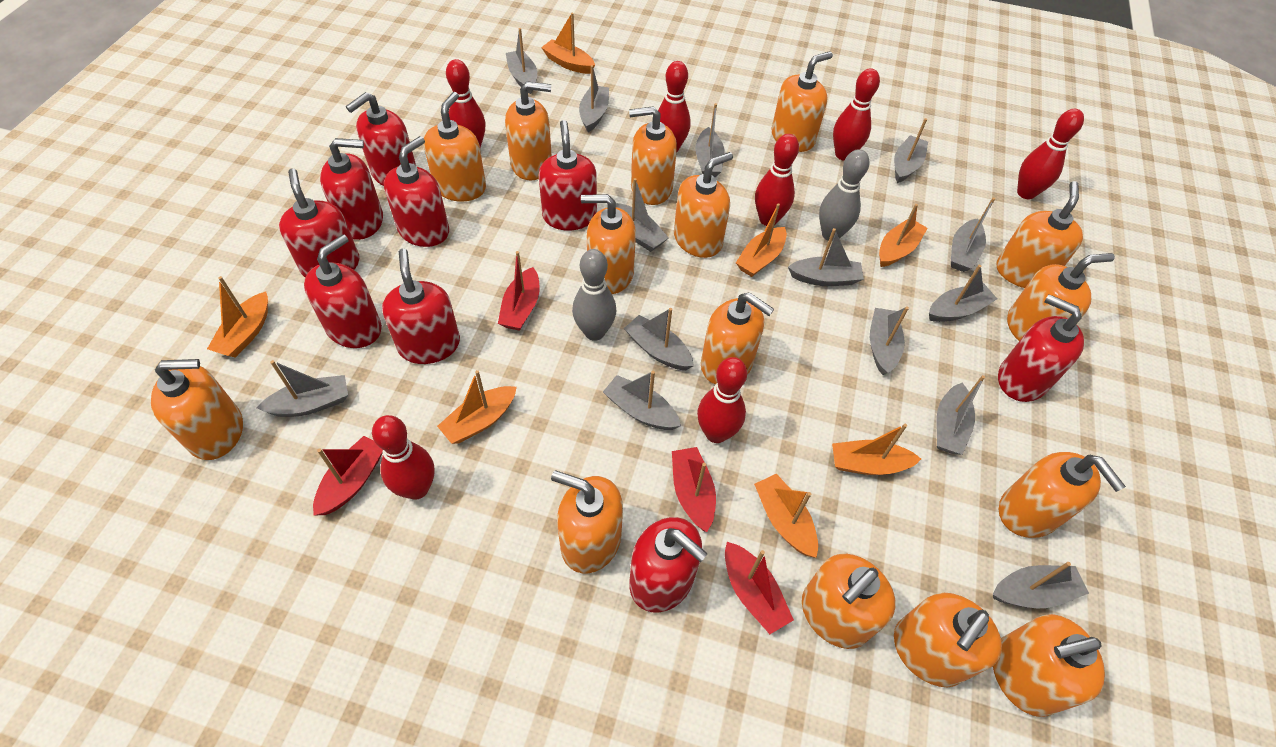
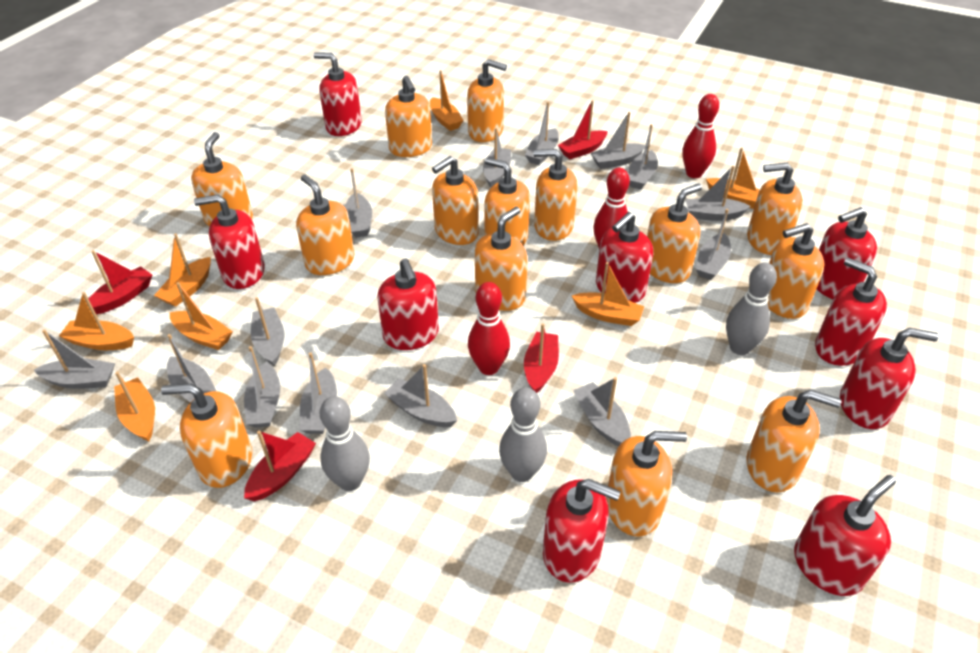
grey bowling pin: 2 -> 3
orange soap dispenser: 15 -> 14
red bowling pin: 7 -> 3

